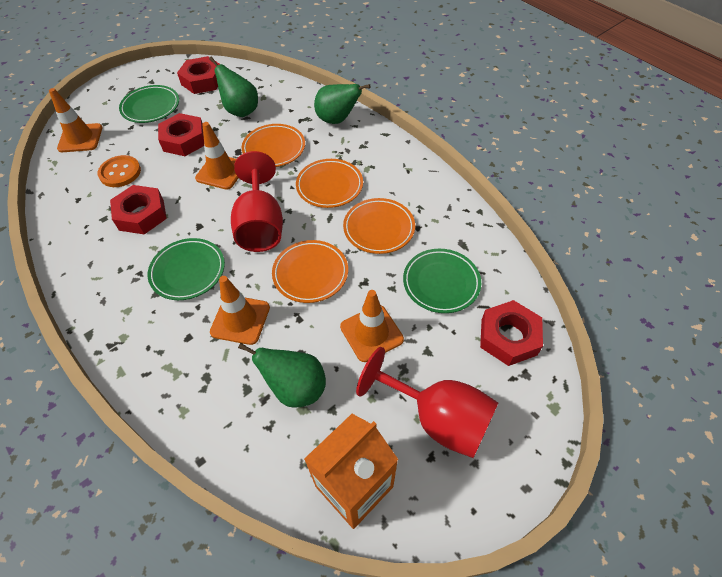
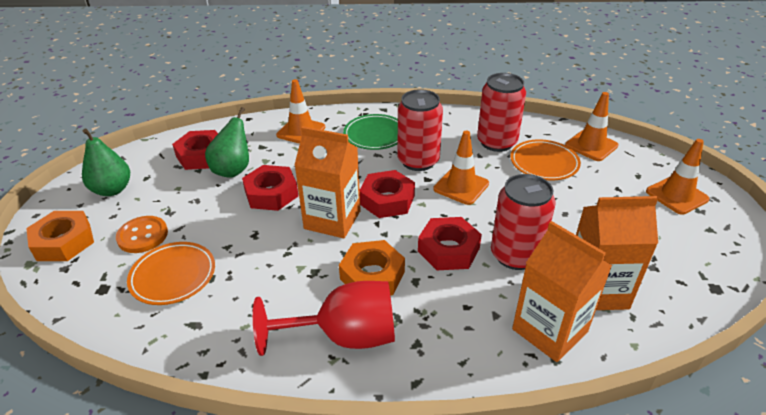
green pear: 3 -> 2
green plate: 3 -> 1
orange carton: 1 -> 3
orange nut: 0 -> 2
orange plate: 4 -> 2
red can: 0 -> 3
red goblet: 2 -> 1

